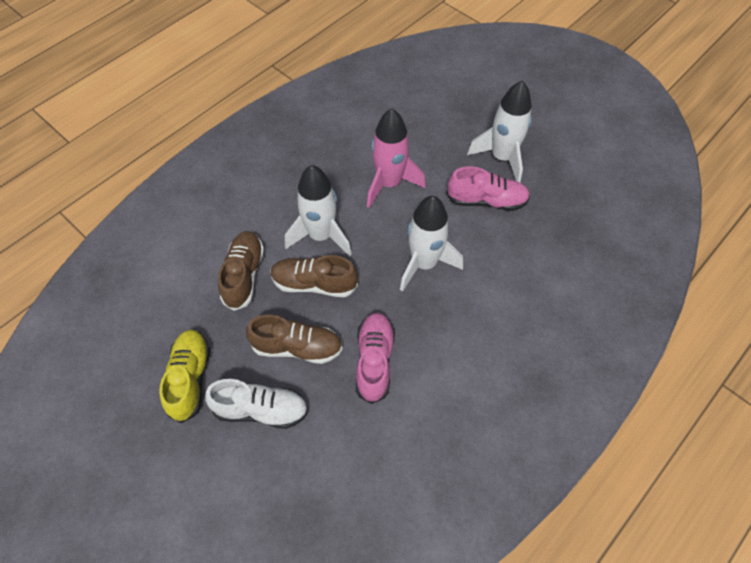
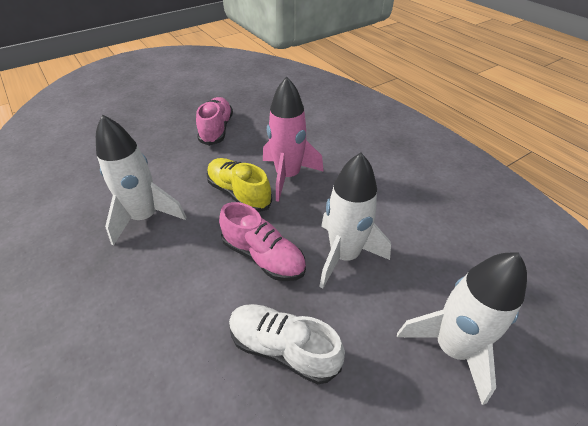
brown shoe: 3 -> 0

